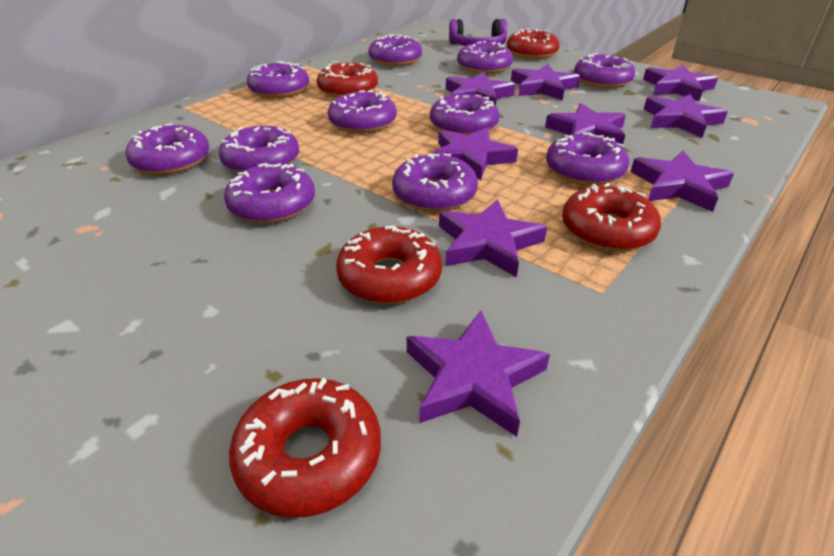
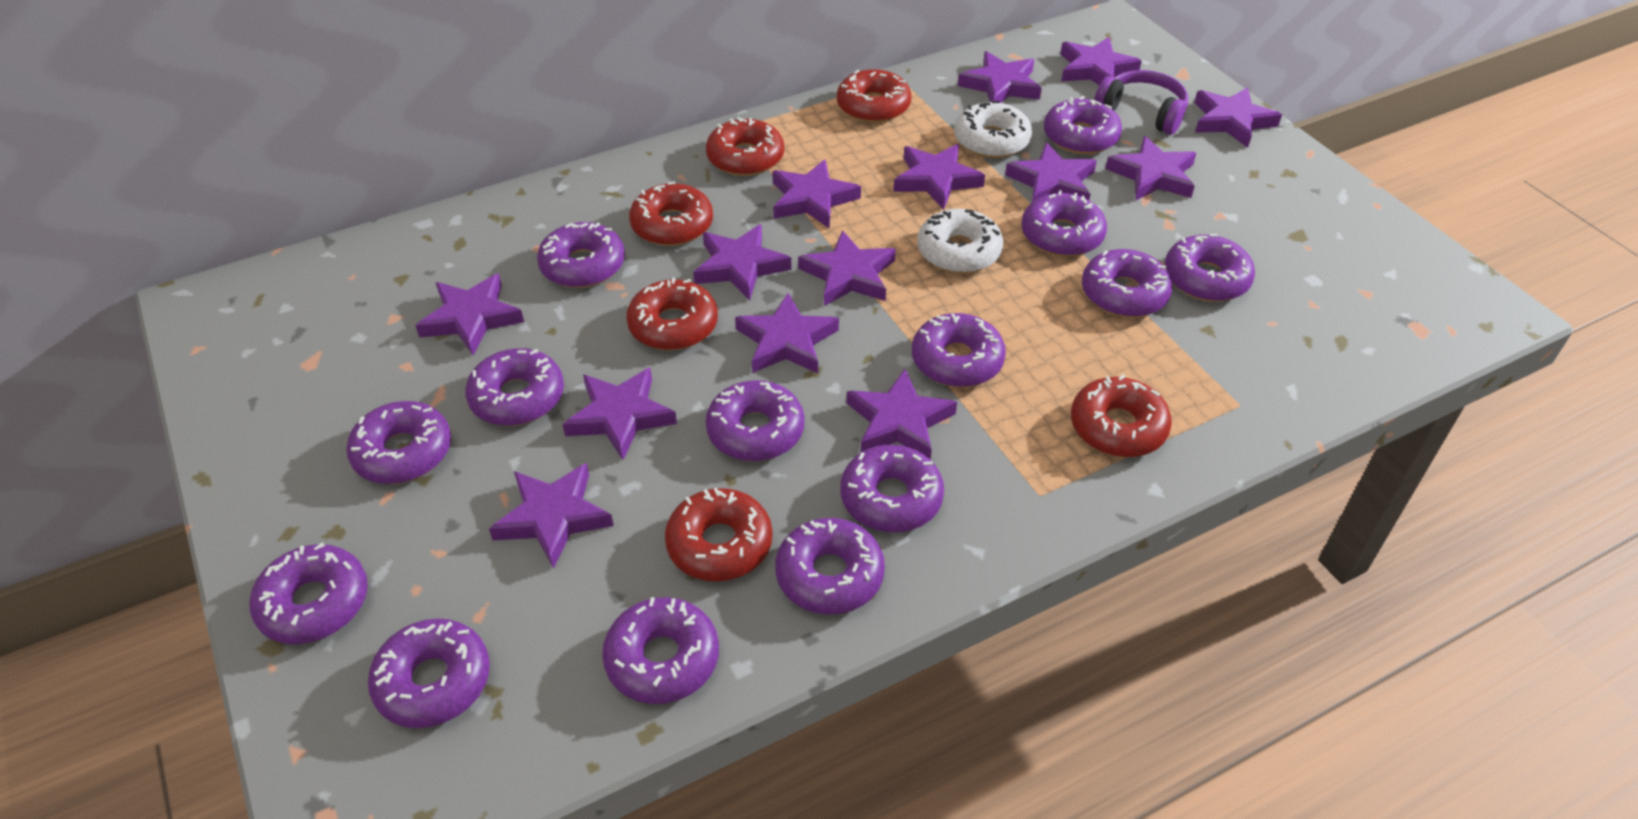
purple donut: 11 -> 14
purple star: 9 -> 14
red donut: 5 -> 6
white donut: 0 -> 2

